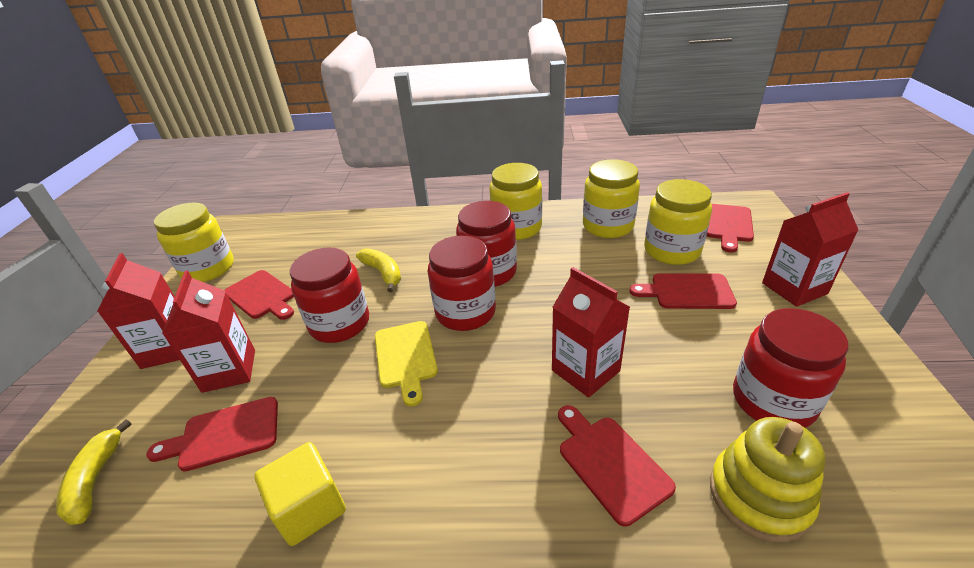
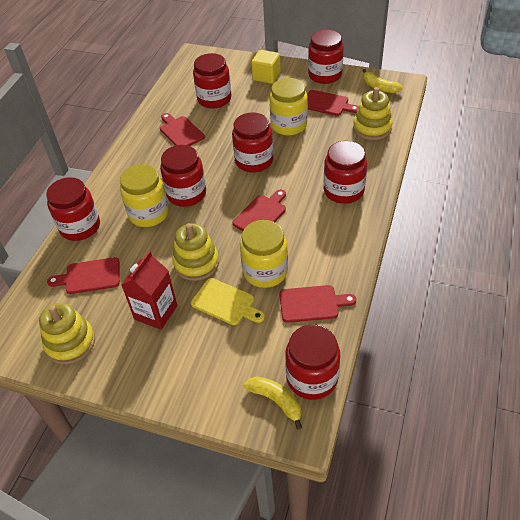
red carton: 4 -> 1
red jar: 4 -> 7
yellow jar: 4 -> 3
yellow stacking toy: 1 -> 3

